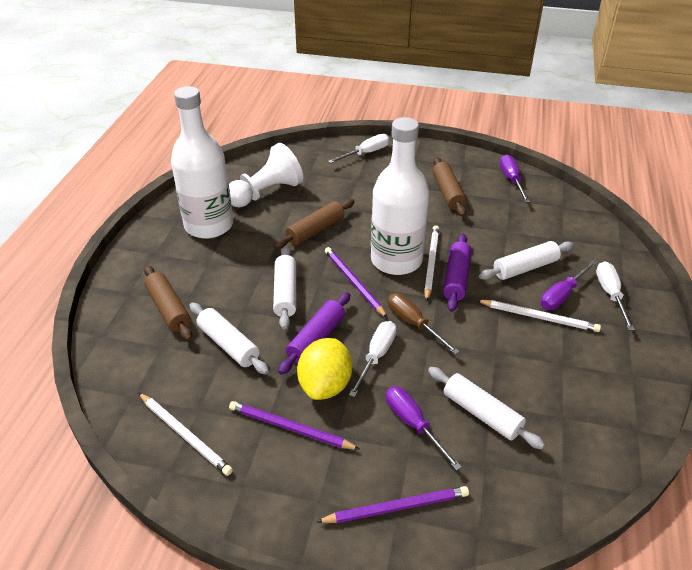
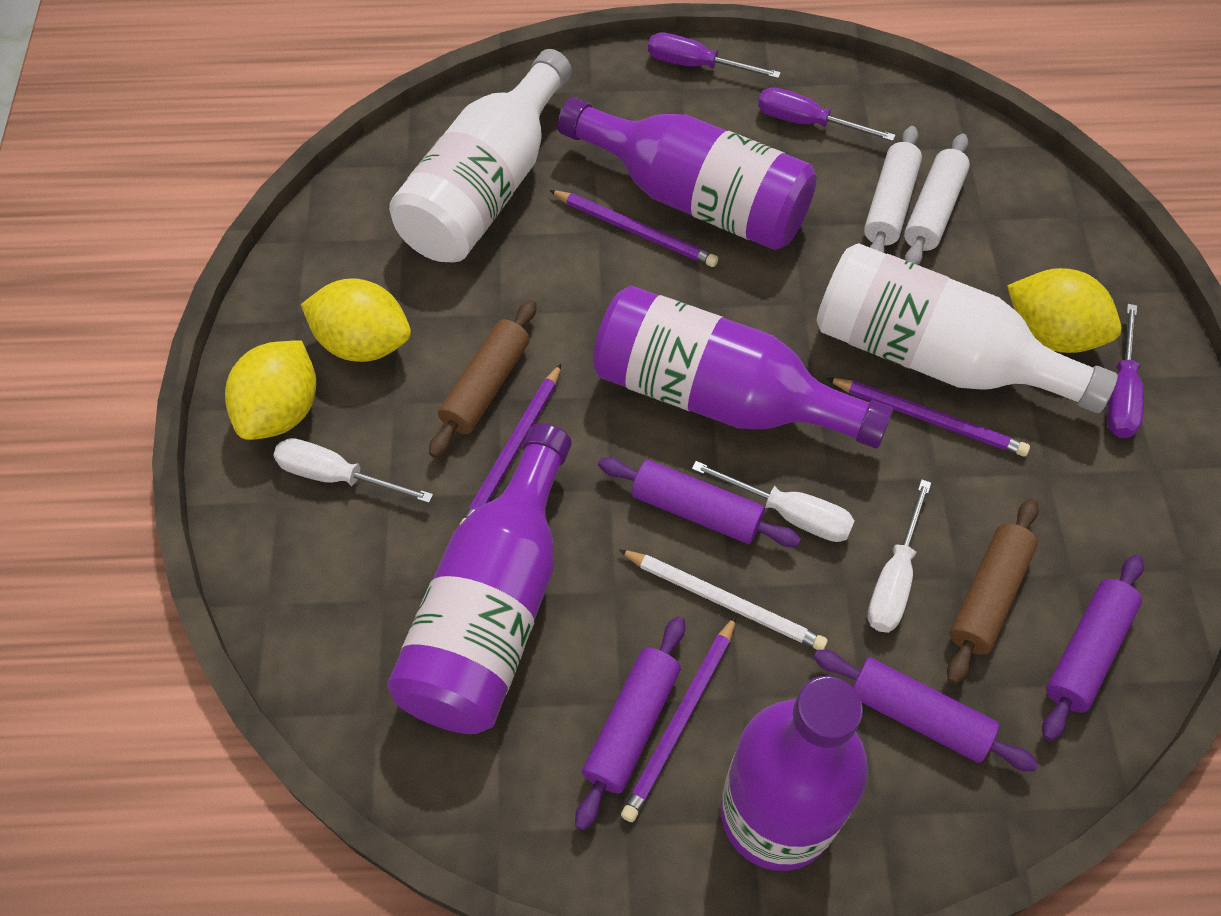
brown rolling pin: 3 -> 2
brown screwdriver: 1 -> 0
purple bottle: 0 -> 4
purple pencil: 3 -> 4
purple rolling pin: 2 -> 4
white pawn: 1 -> 0
white pencil: 3 -> 1
white rolling pin: 4 -> 2
yellow lemon: 1 -> 3

